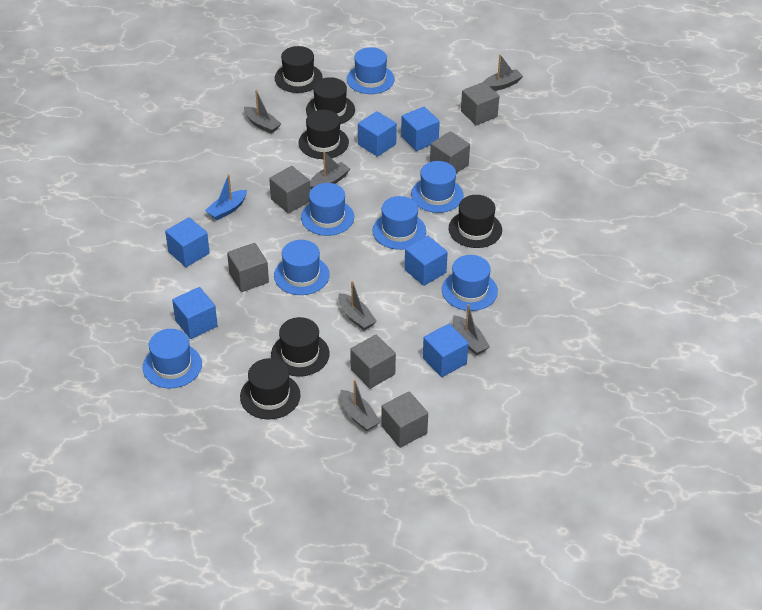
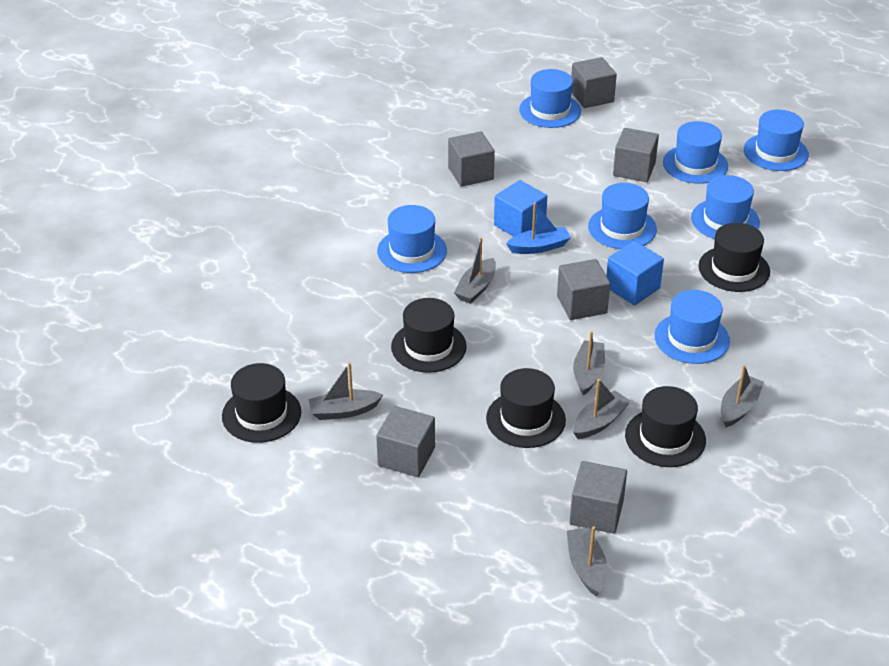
black hat: 6 -> 5
blue cube: 6 -> 2

